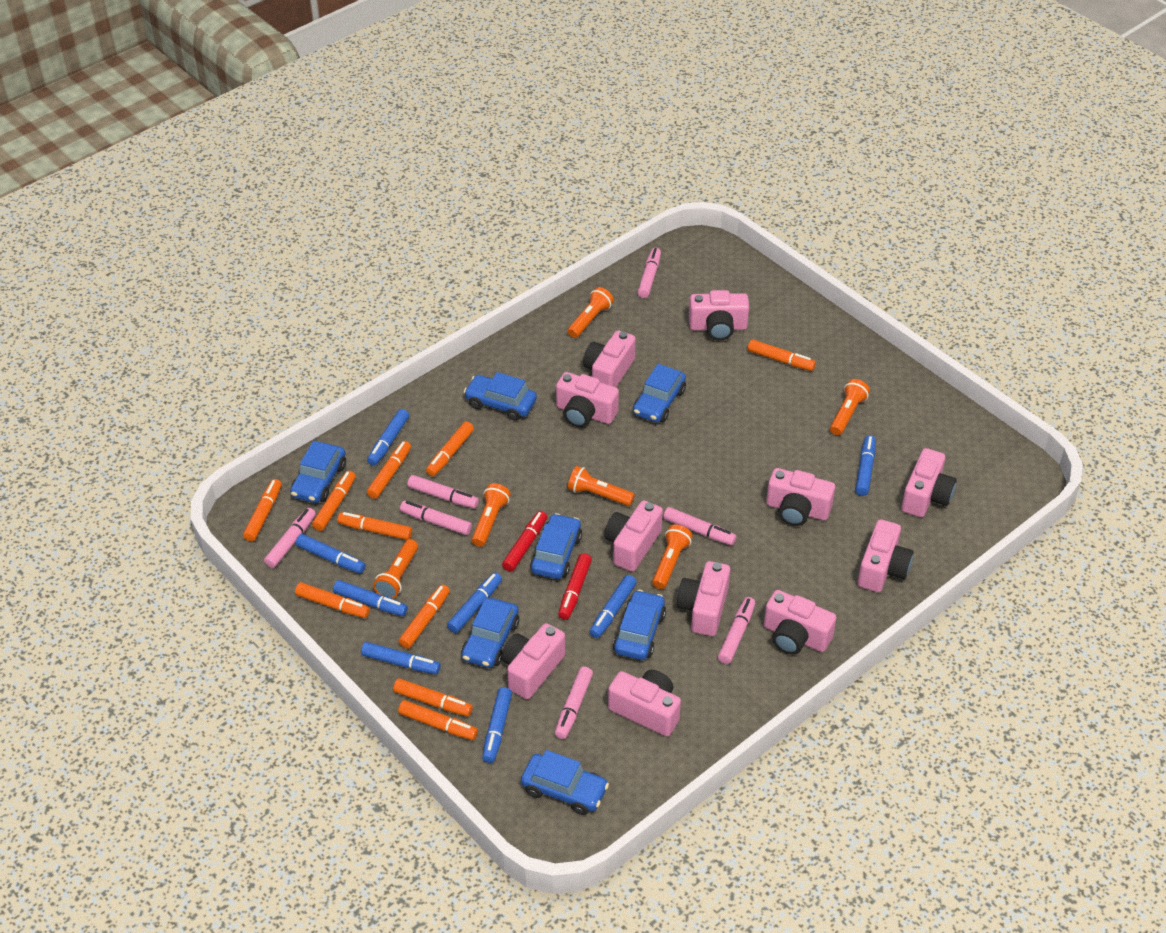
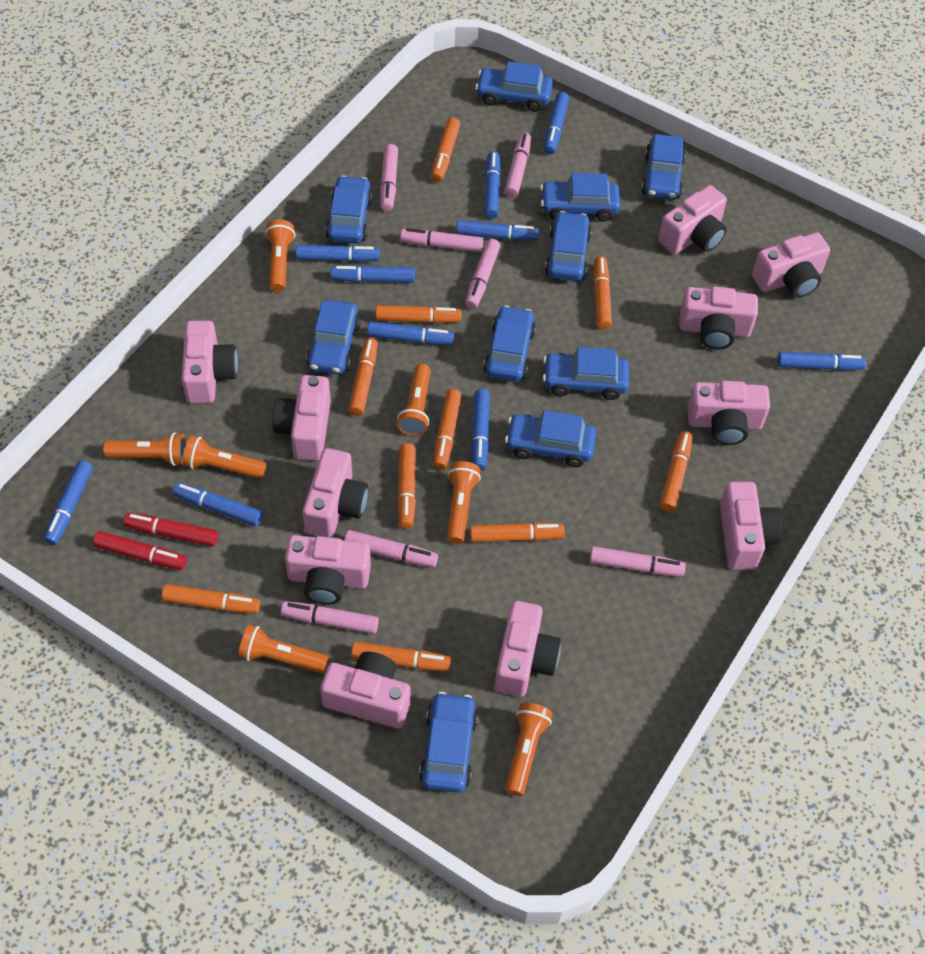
blue car: 7 -> 10
blue marker: 8 -> 10
orange flashlight: 6 -> 7

